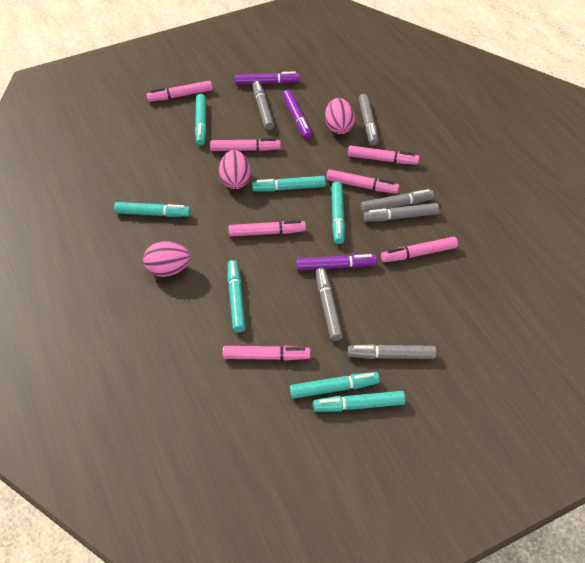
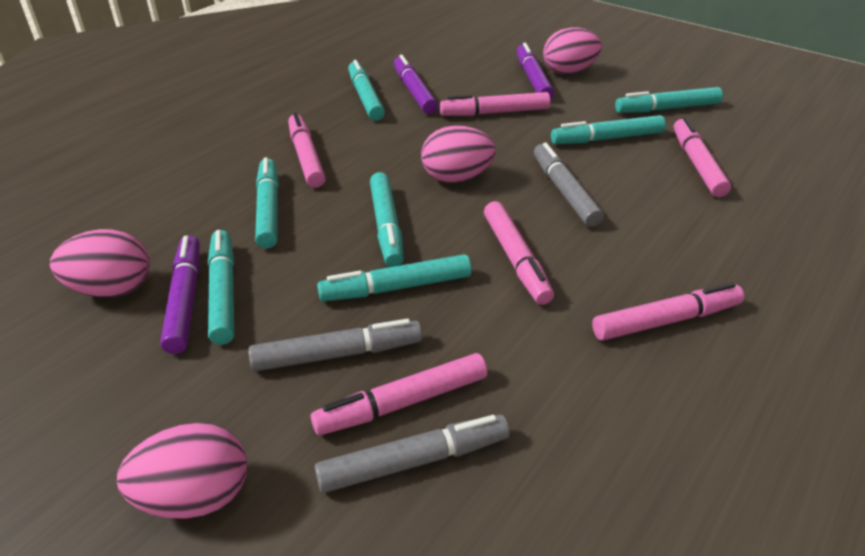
grey marker: 6 -> 3
pink egg: 3 -> 4
pink marker: 7 -> 6

